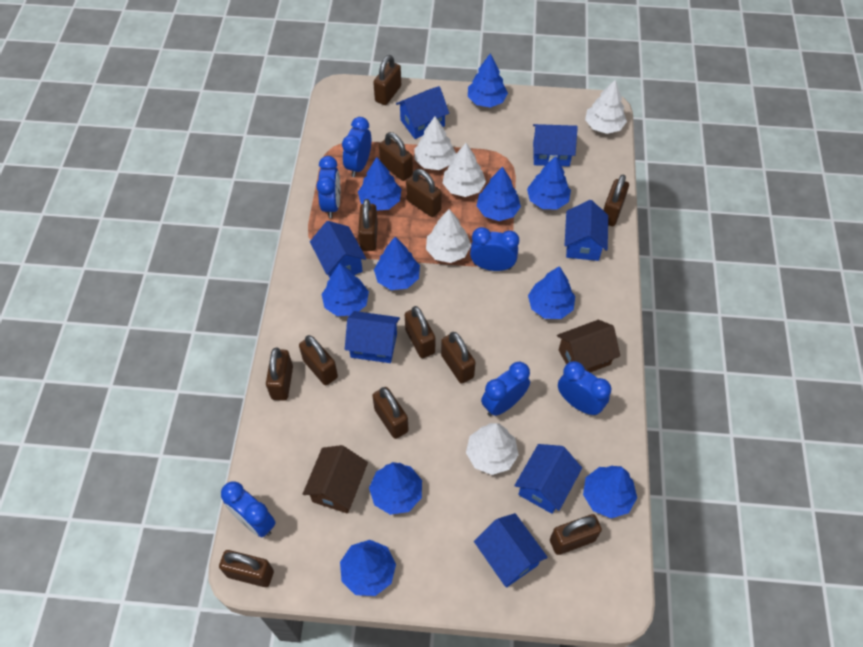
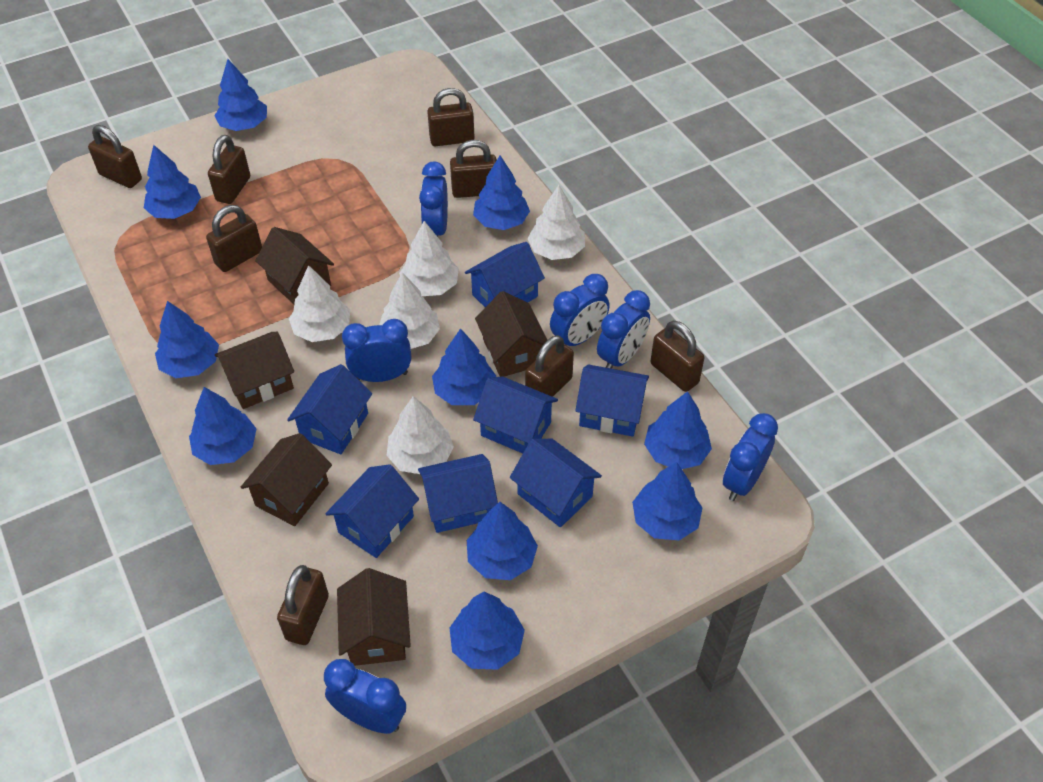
brown house: 2 -> 5
brown padlock: 12 -> 8

